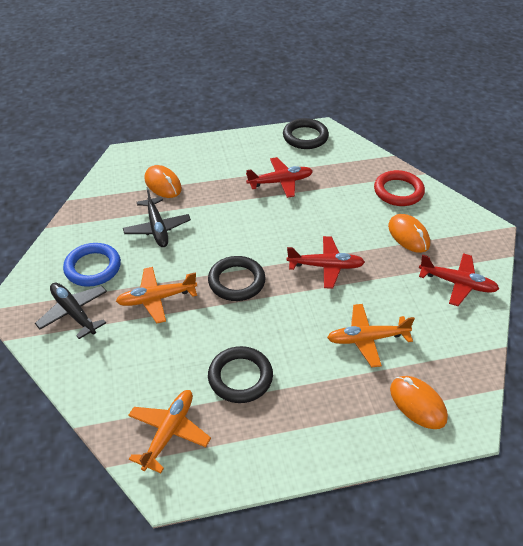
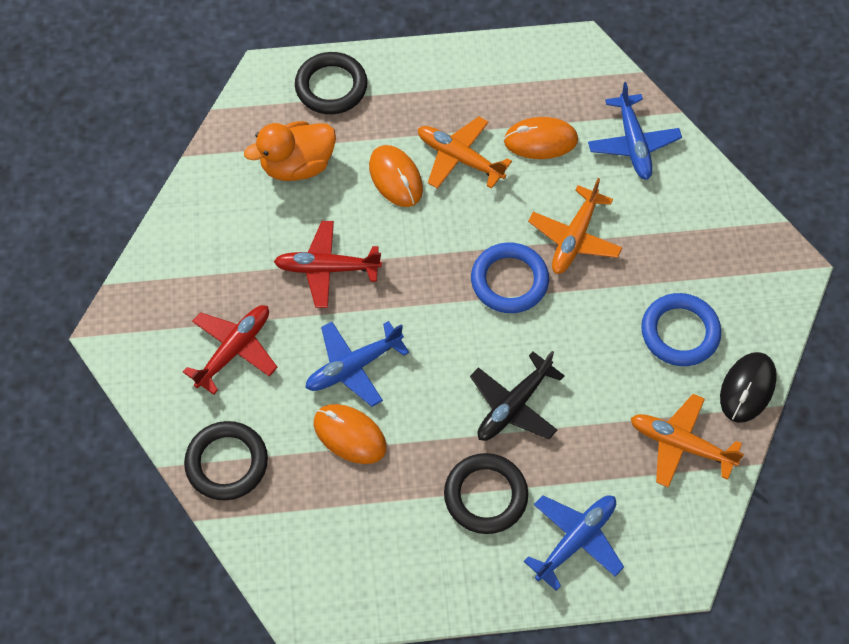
black mouse: 0 -> 1
black plane: 2 -> 1
blue plane: 0 -> 3
blue ring: 1 -> 2
orange duck: 0 -> 1
red plane: 3 -> 2
red ring: 1 -> 0

